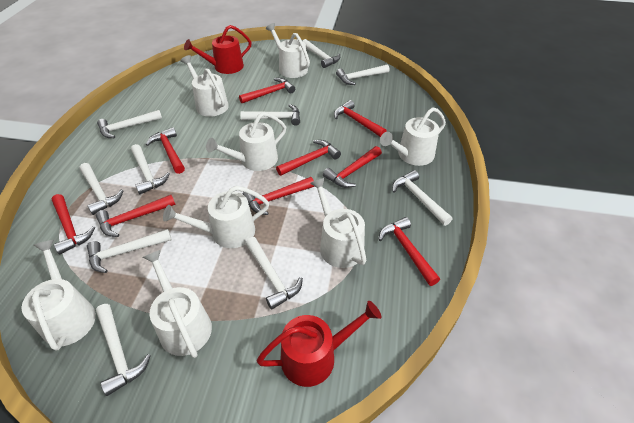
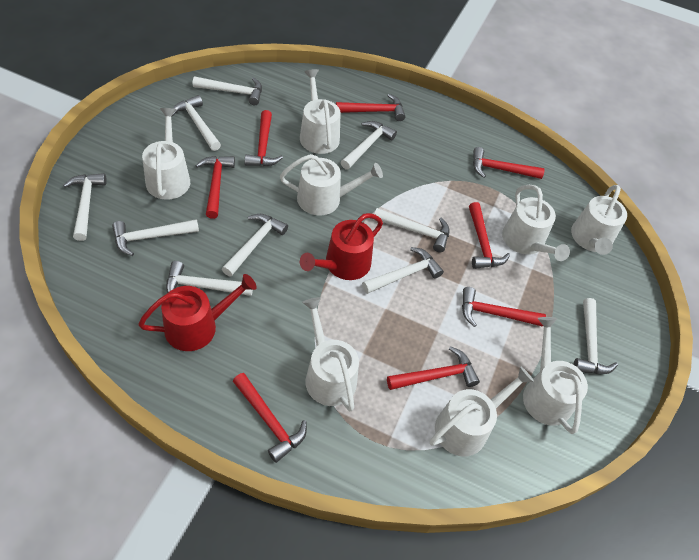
red hammer: 9 -> 8

